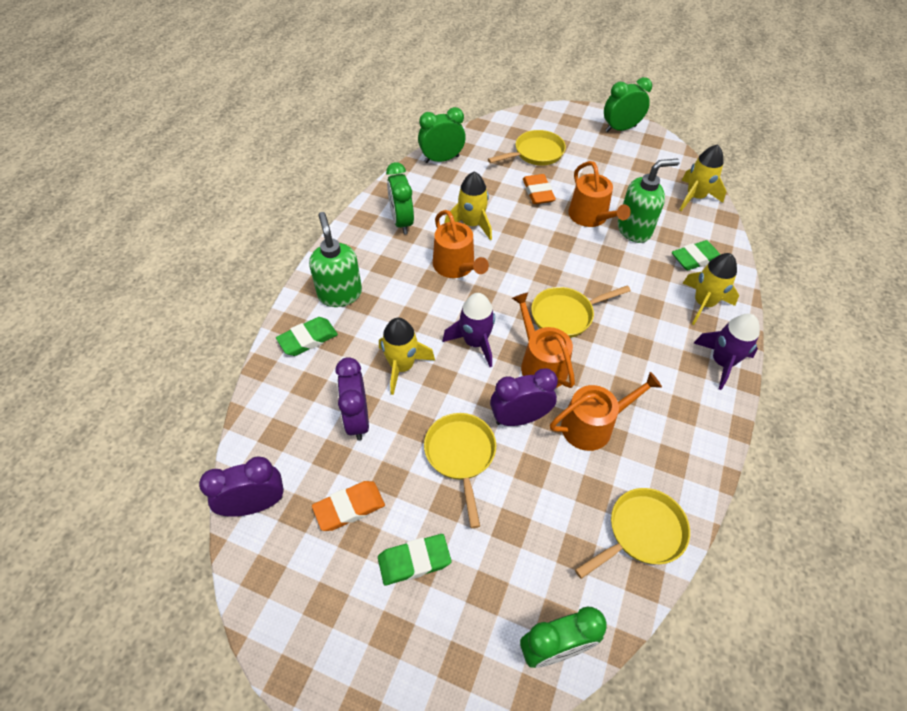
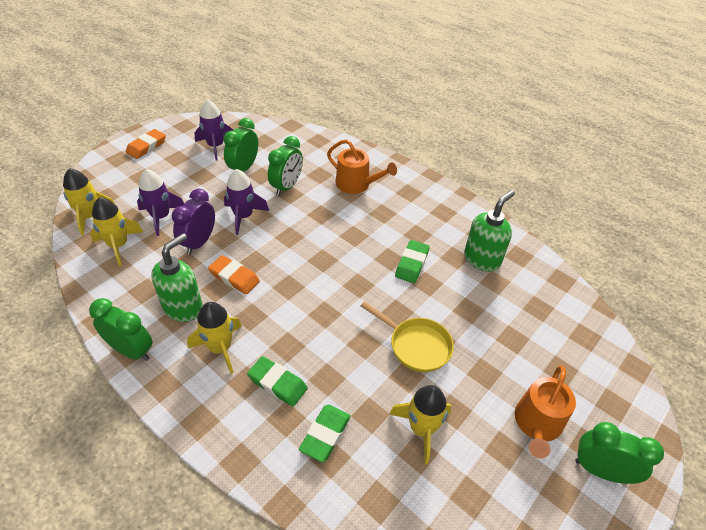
orange watering can: 4 -> 2
purple clock: 3 -> 1
purple rocket: 2 -> 3
yellow pan: 4 -> 1

